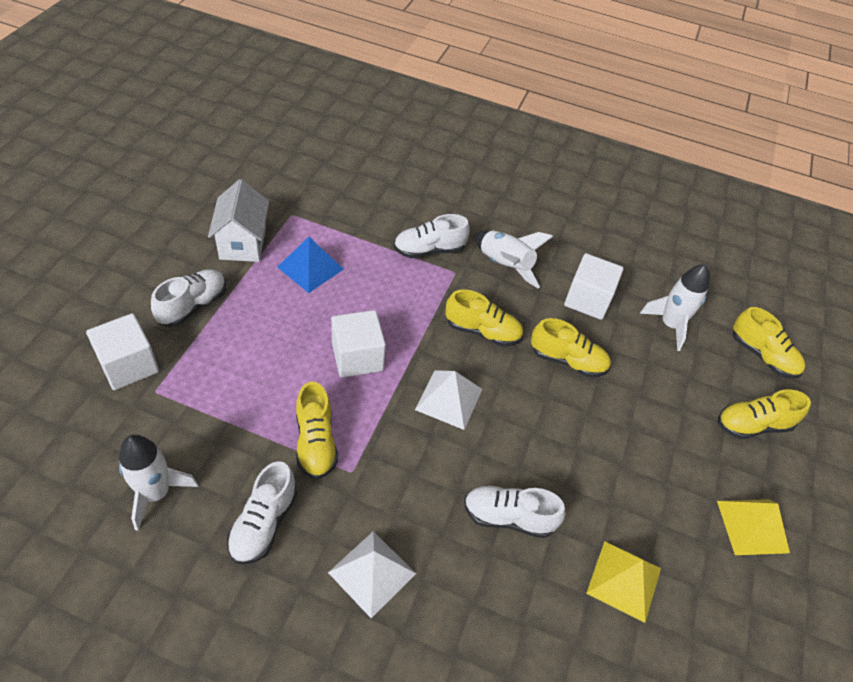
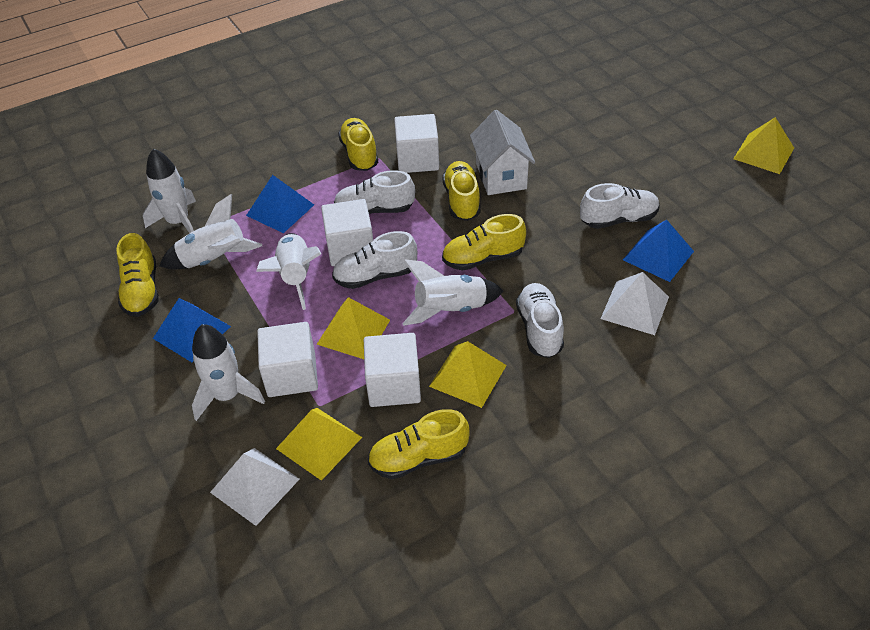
blue pyramid: 1 -> 3
white cube: 3 -> 4
white rocket: 3 -> 5
yellow pyramid: 2 -> 4

